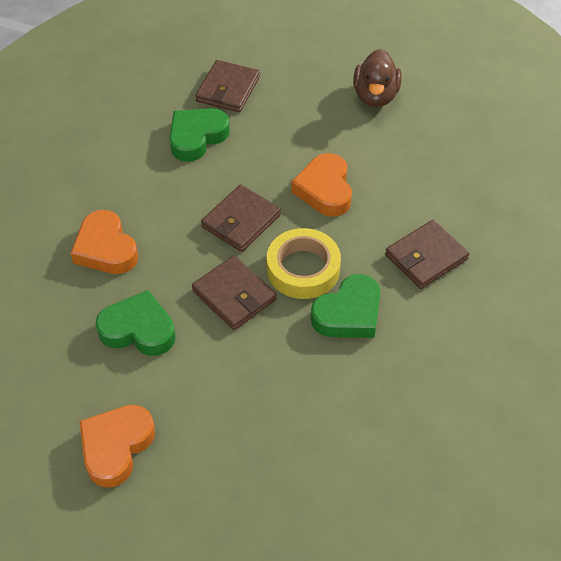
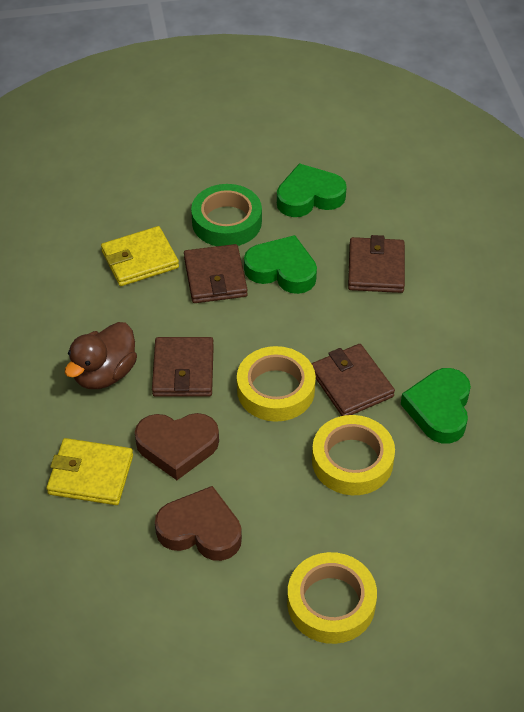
brown heart: 0 -> 2
green tape: 0 -> 1
orange heart: 3 -> 0
yellow tape: 1 -> 3
yellow wallet: 0 -> 2

